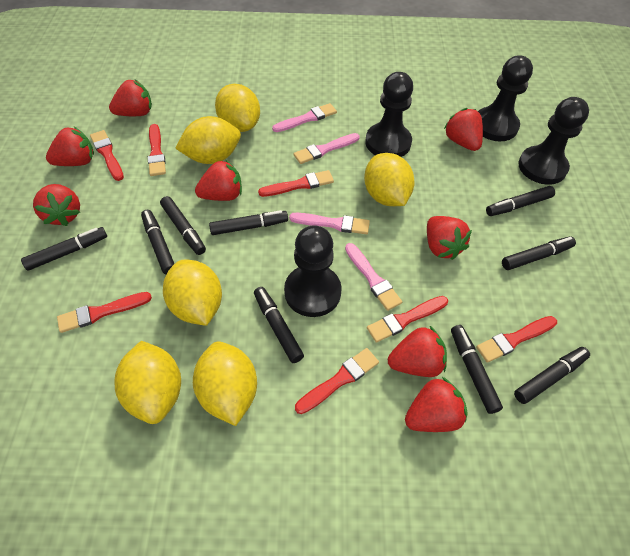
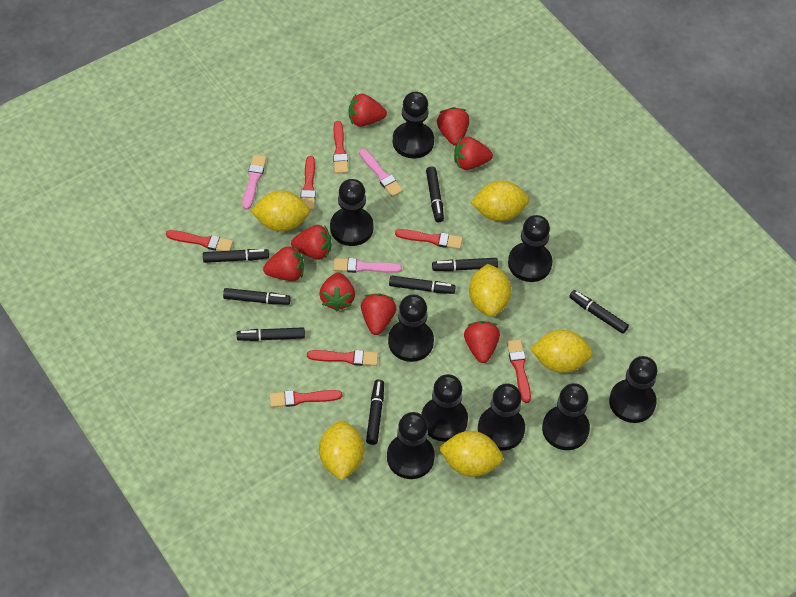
black marker: 9 -> 8
black pawn: 4 -> 9
pink brush: 4 -> 3

